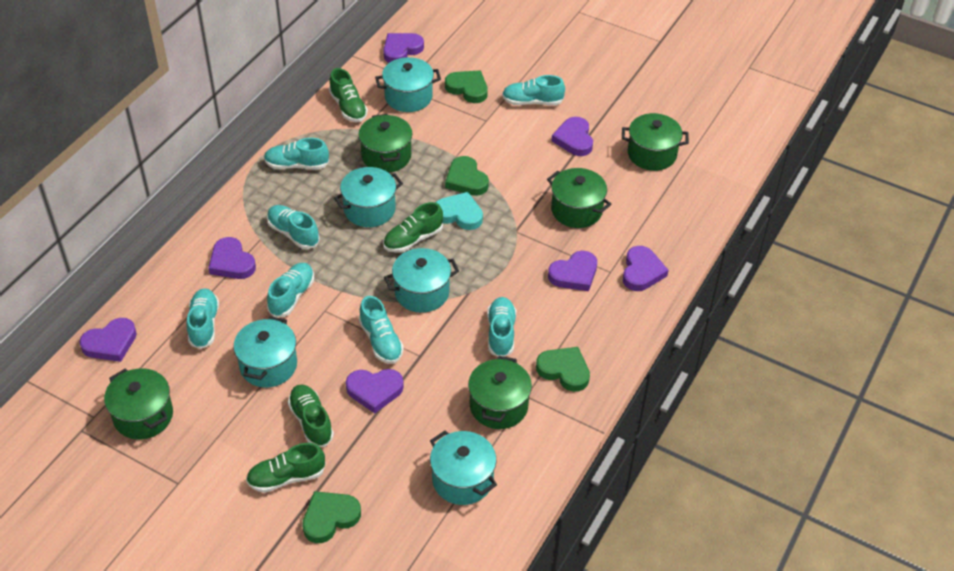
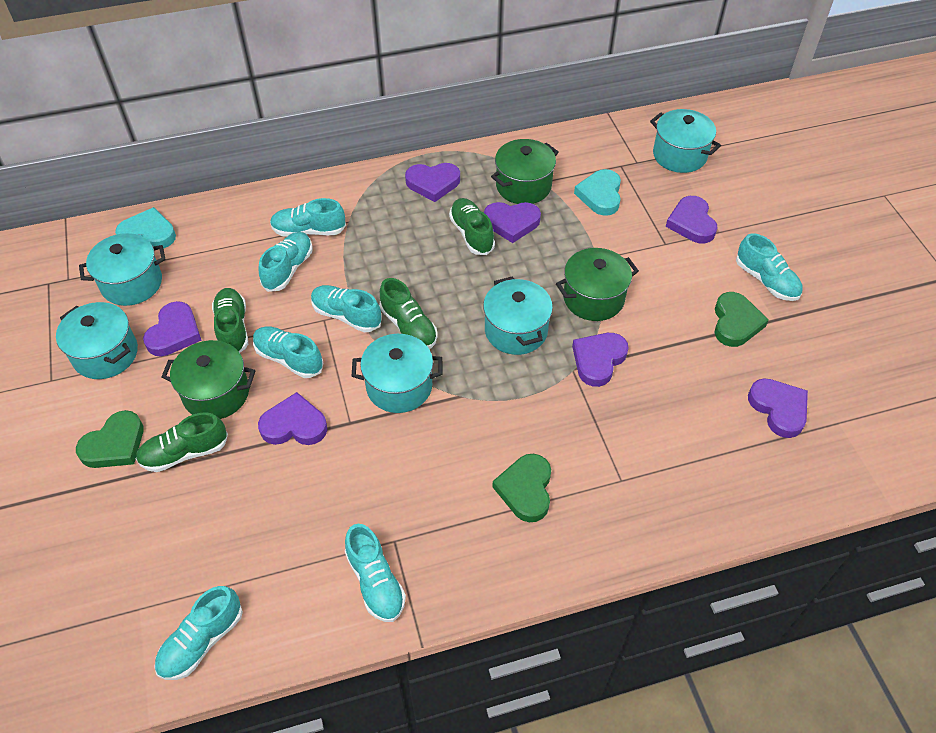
green heart: 4 -> 3
green pot: 5 -> 3
turquoise heart: 1 -> 2

